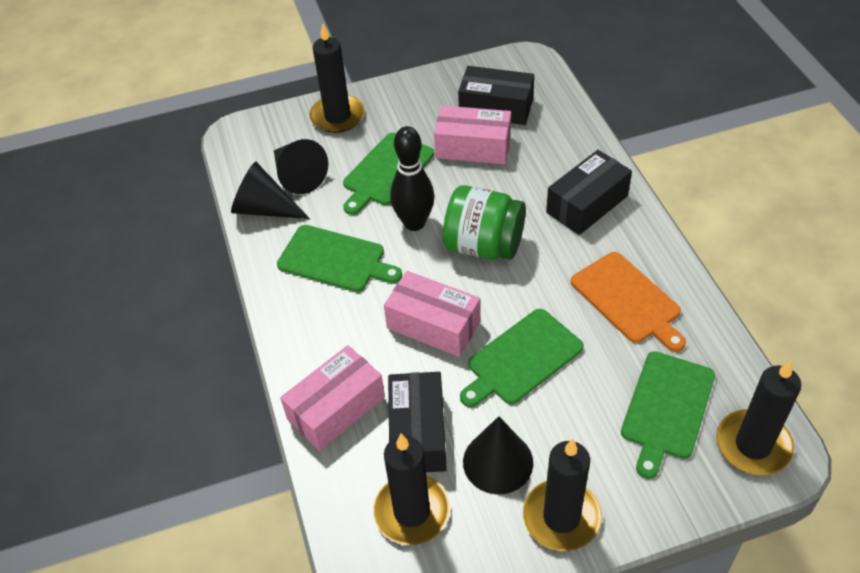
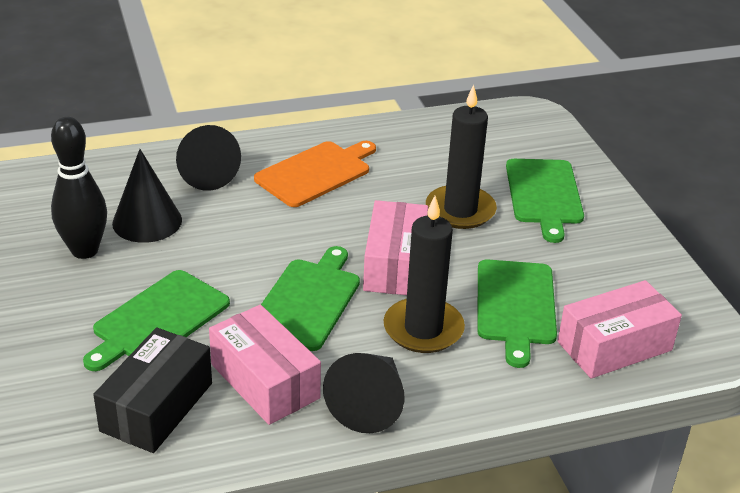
black box: 3 -> 1
black candle: 4 -> 2
green jar: 1 -> 0

